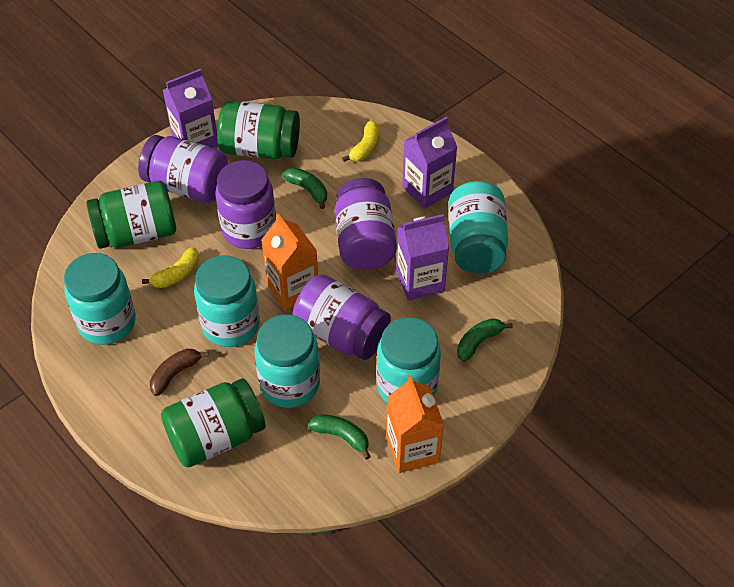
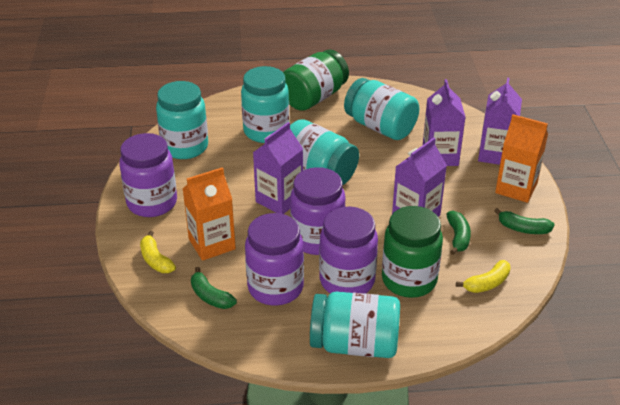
brown banana: 1 -> 0
green jar: 3 -> 2
purple carton: 3 -> 4

